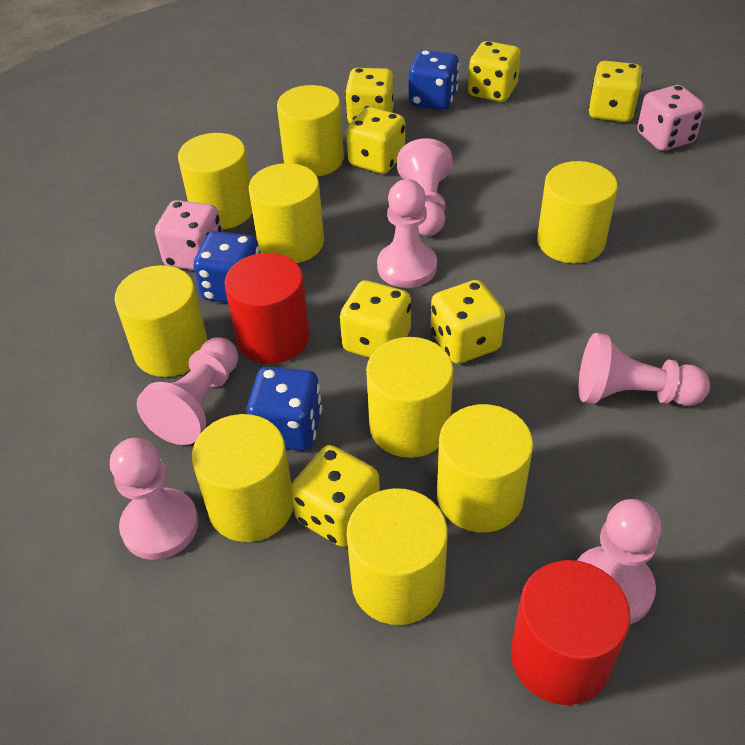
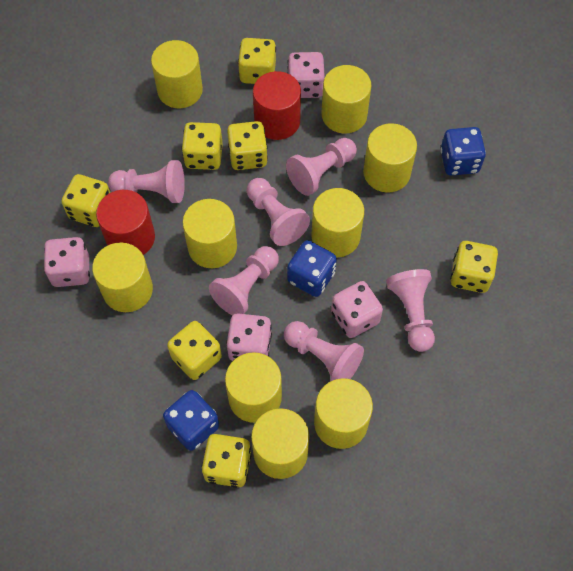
pink dice: 2 -> 4

